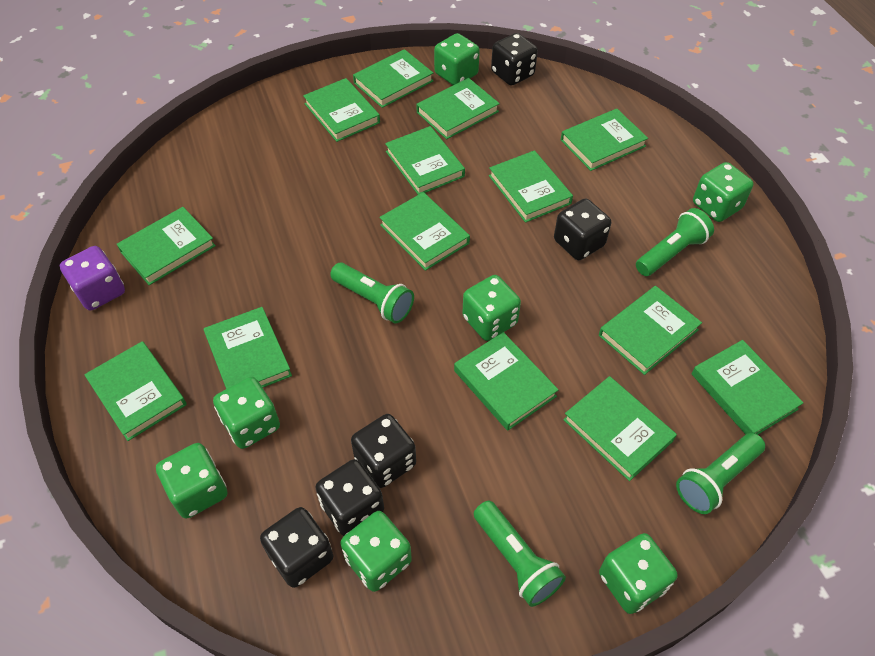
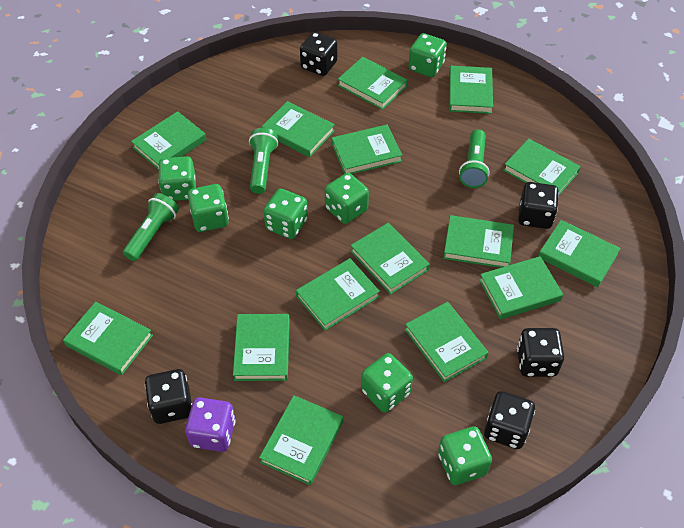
green book: 14 -> 15
green flashlight: 4 -> 3

